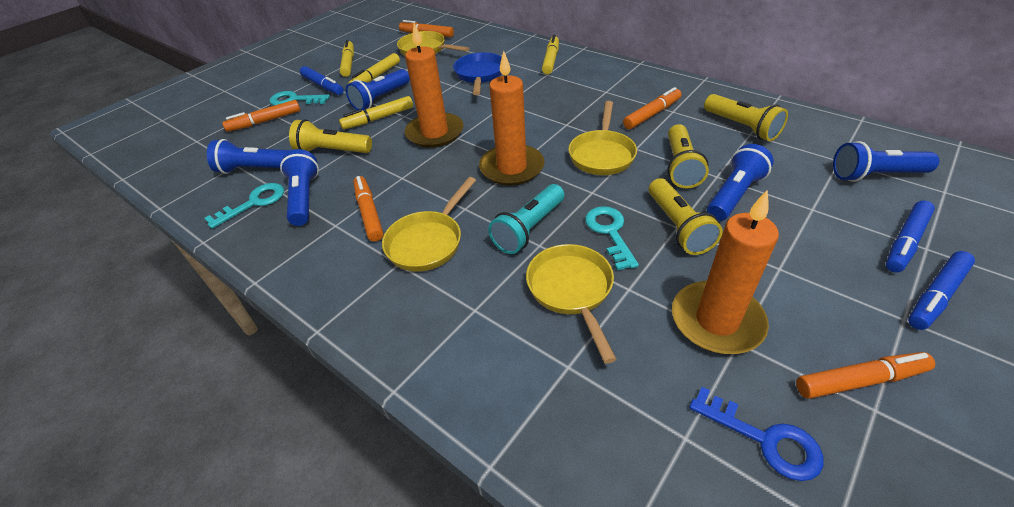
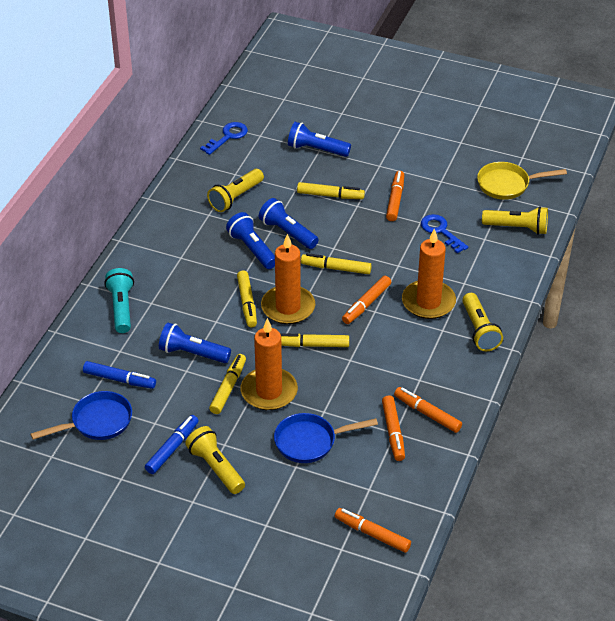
blue flashlight: 5 -> 4
blue key: 1 -> 2
blue marker: 3 -> 2
blue pan: 1 -> 2
turquoise key: 3 -> 0
yellow marker: 4 -> 5
yellow pan: 4 -> 1

